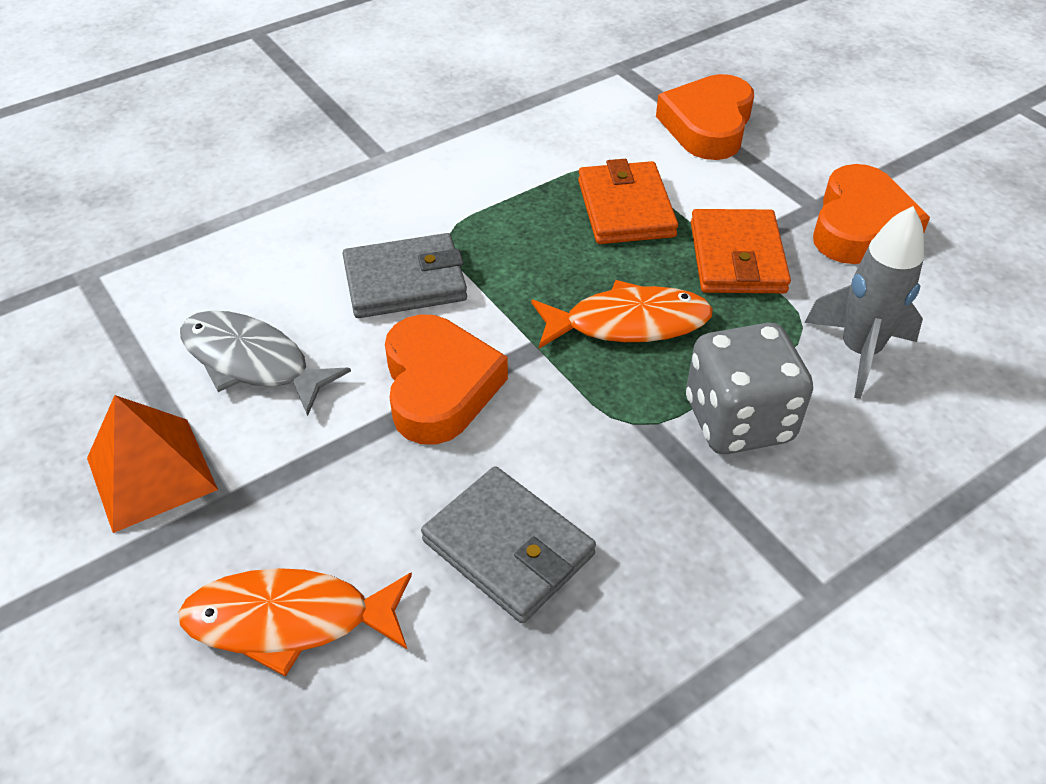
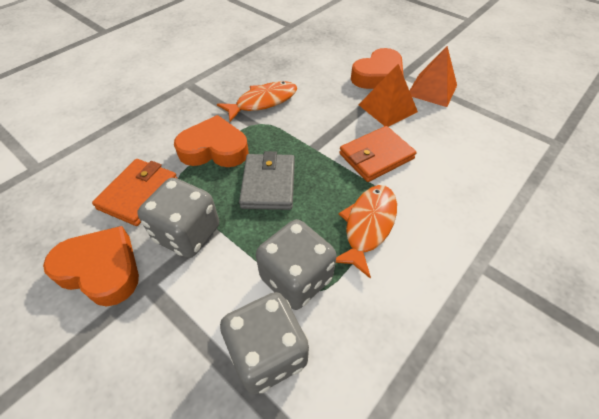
grey dice: 1 -> 3
grey fish: 1 -> 0
grey rocket: 1 -> 0
grey wallet: 2 -> 1
orange pyramid: 1 -> 2

